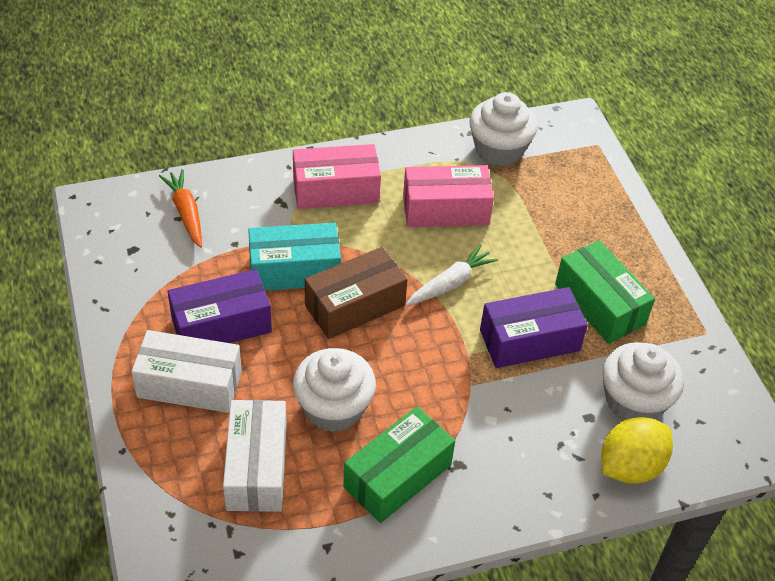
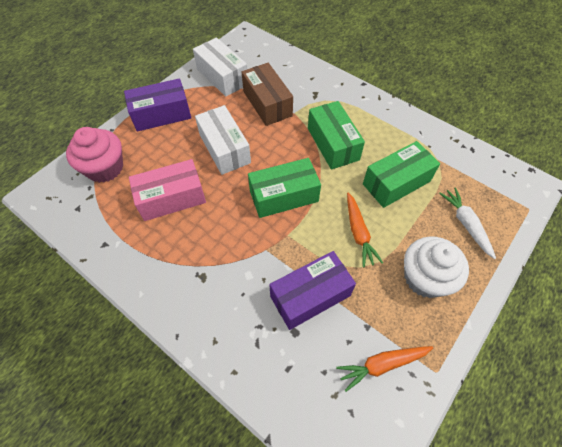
green box: 2 -> 3
orange carrot: 1 -> 2
pink box: 2 -> 1
pink cupcake: 0 -> 1
turquoise box: 1 -> 0
white cupcake: 3 -> 1
yellow lemon: 1 -> 0

